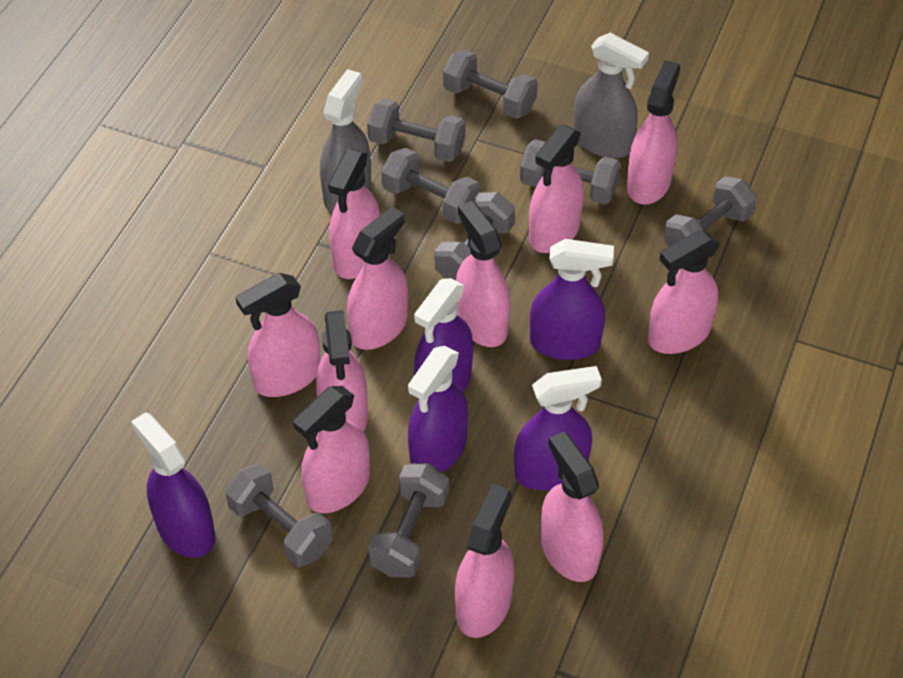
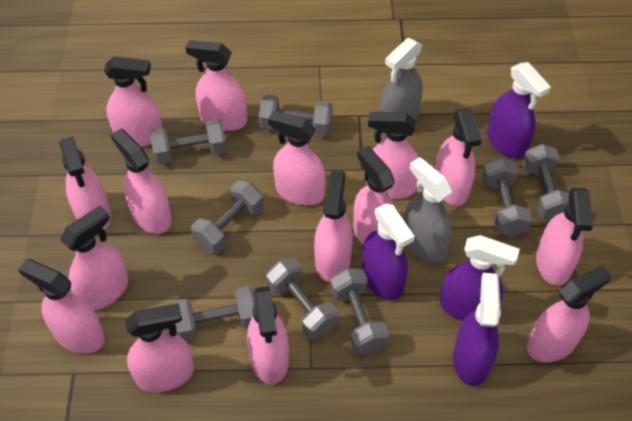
pink spray bottle: 11 -> 15
purple spray bottle: 5 -> 4

